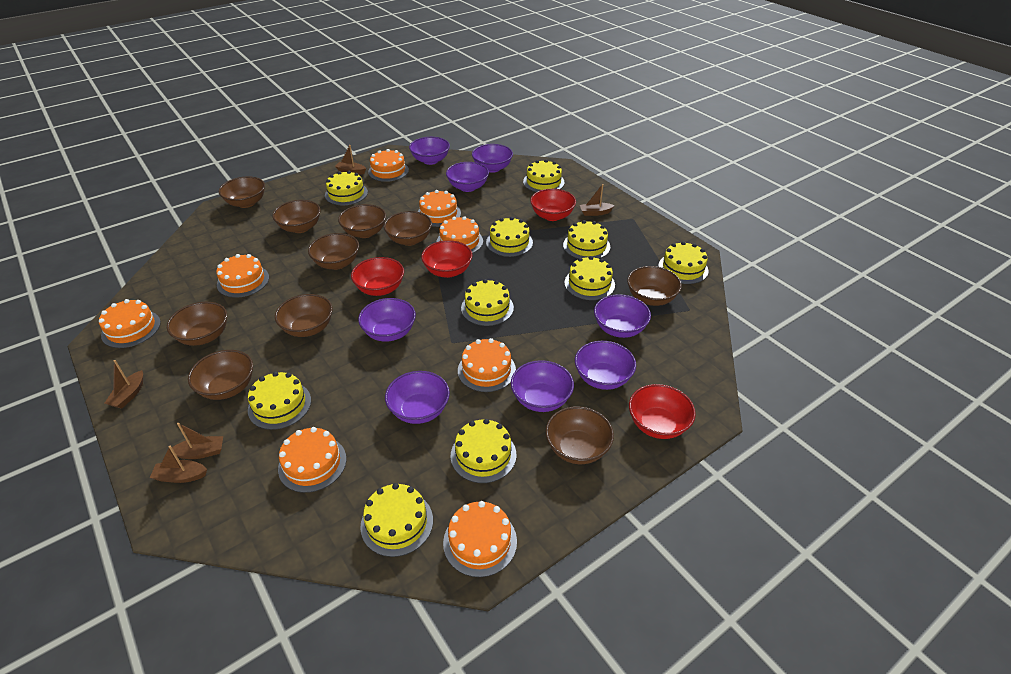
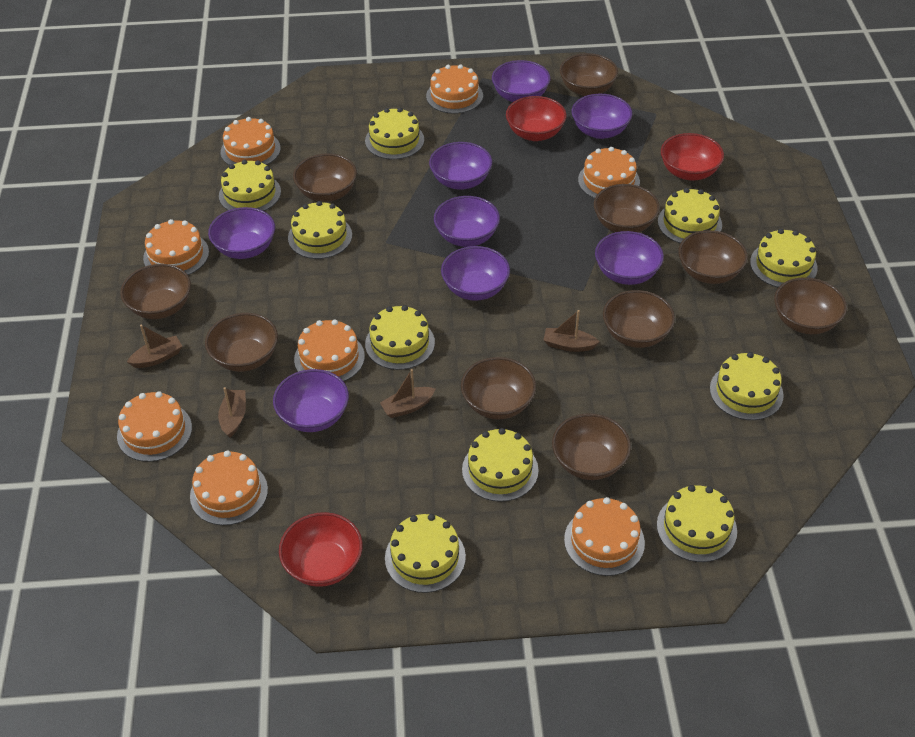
brown boat: 5 -> 4
red bowl: 4 -> 3

